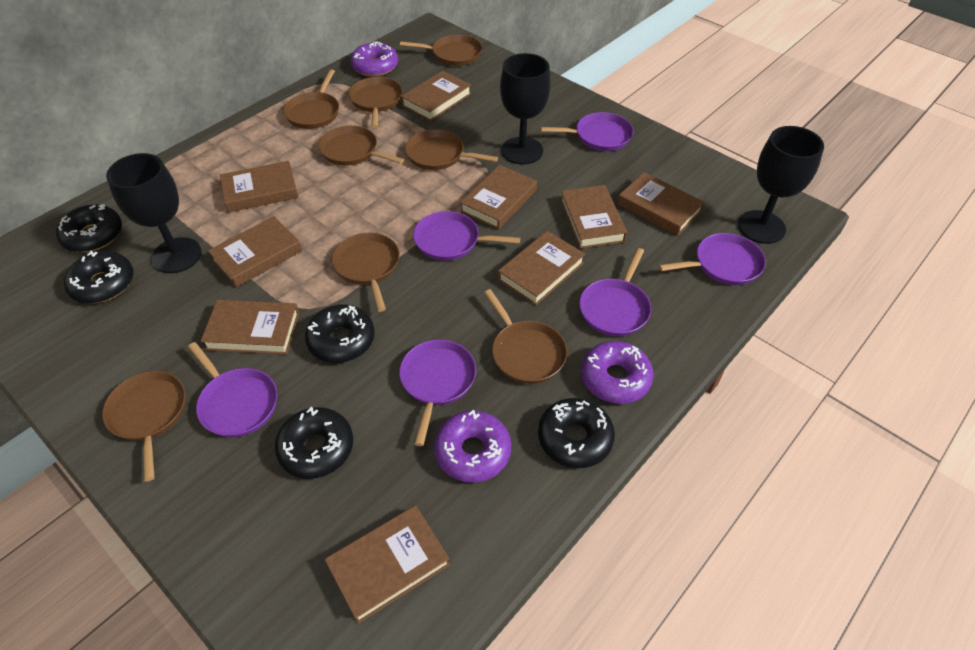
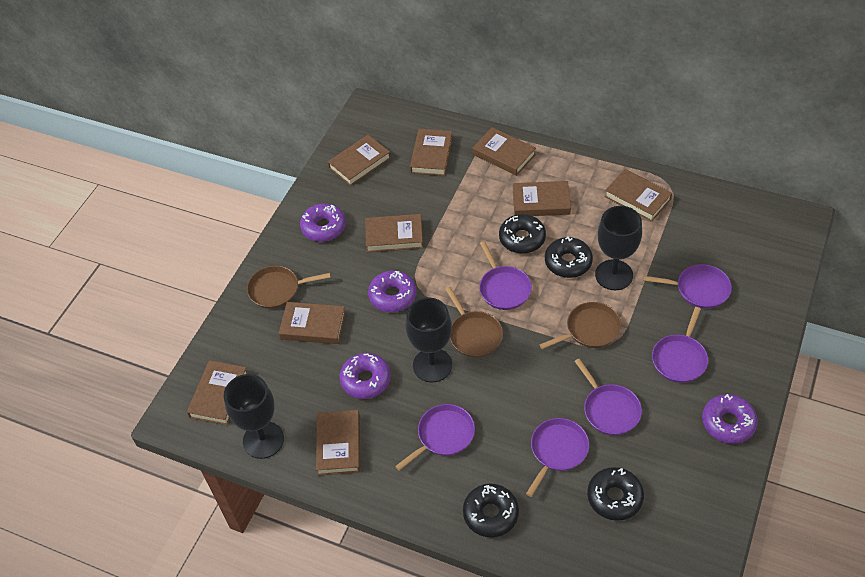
black donut: 5 -> 4
brown pan: 8 -> 3
purple donut: 3 -> 4

